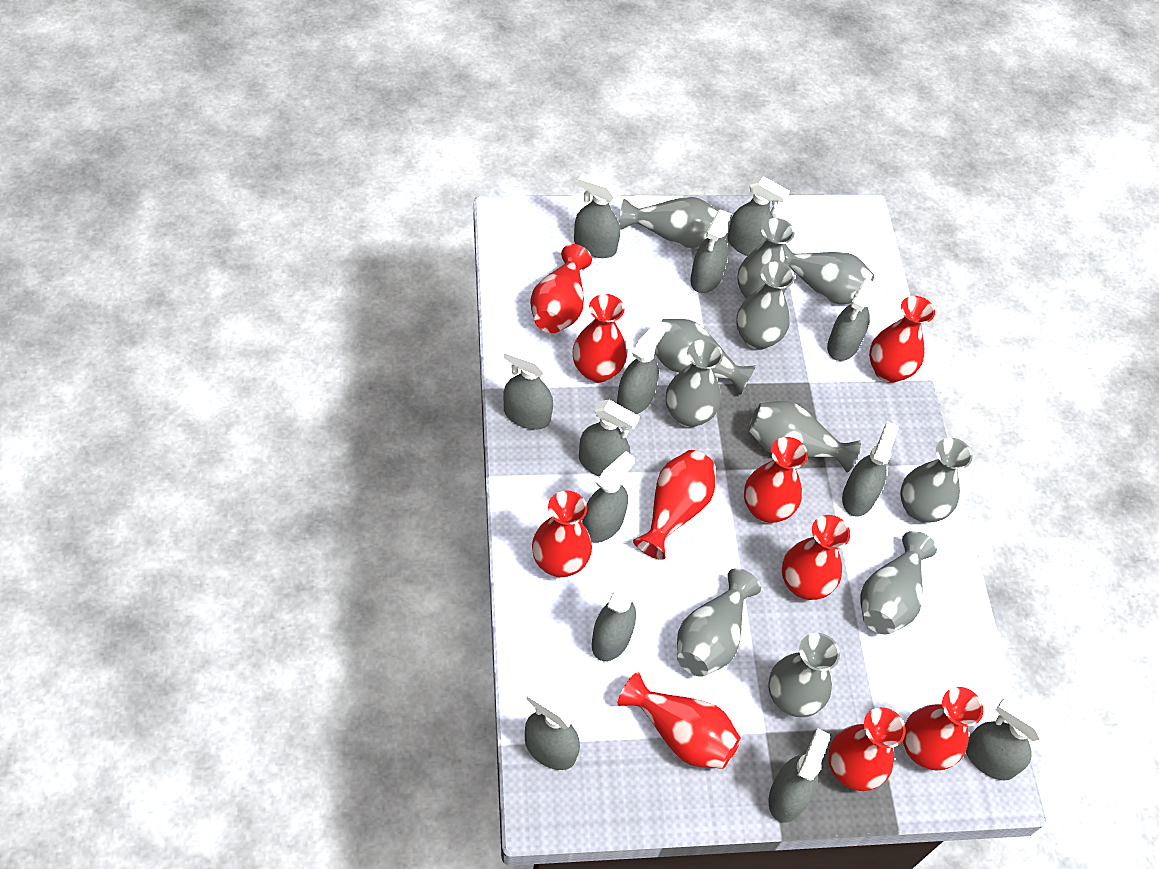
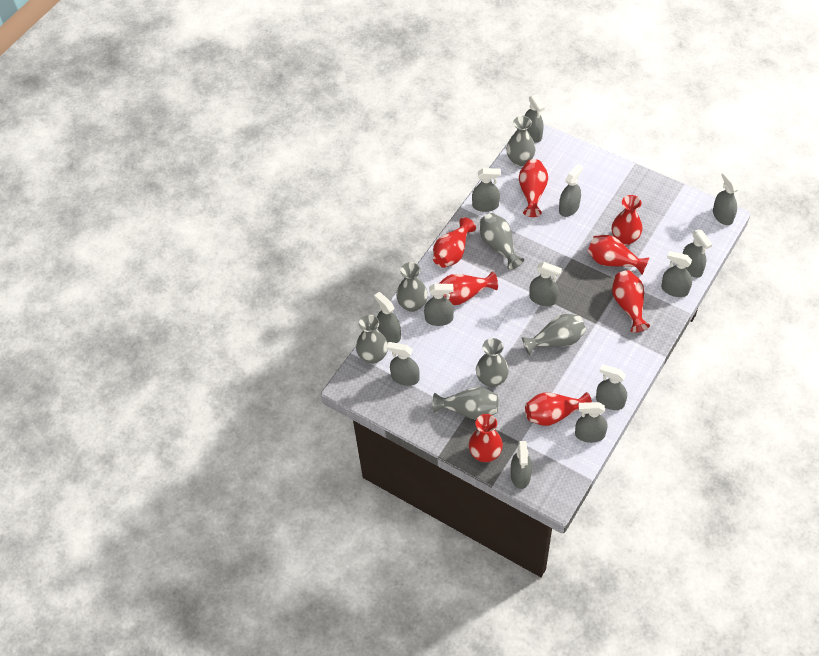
grey vase: 11 -> 7
red vase: 10 -> 8

